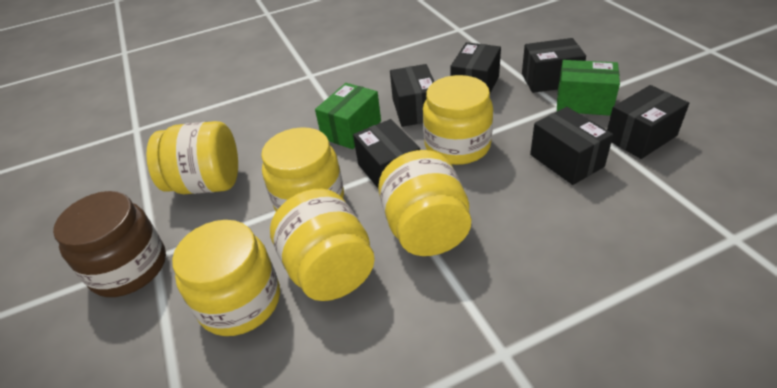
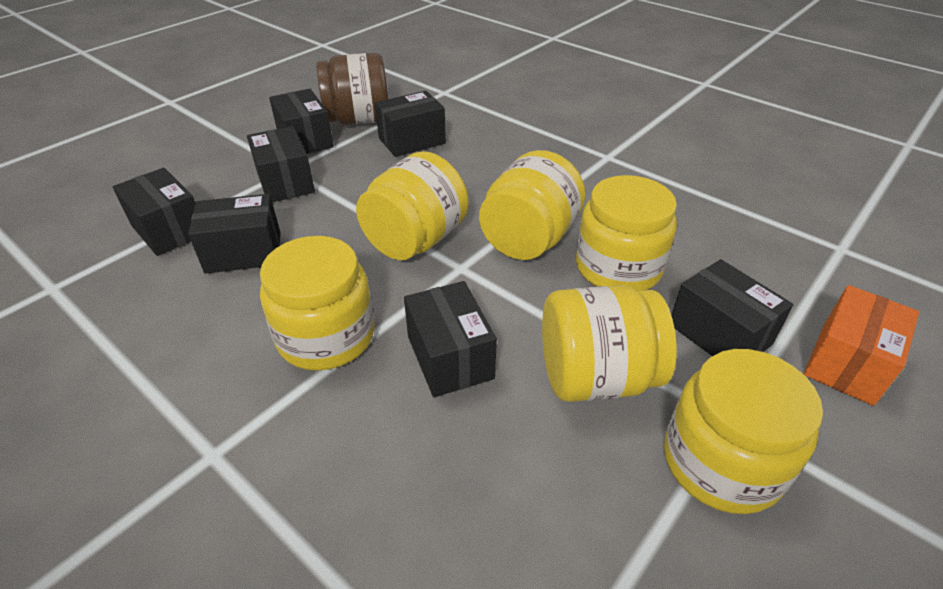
black box: 6 -> 7
green box: 2 -> 0
orange box: 0 -> 1

